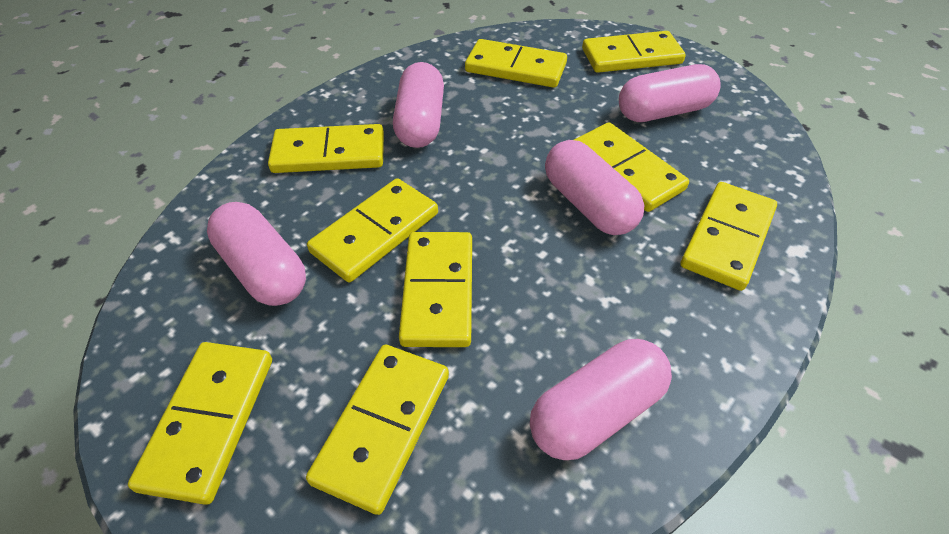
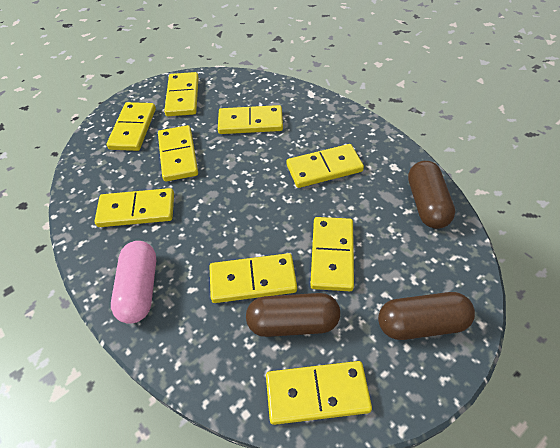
brown capsule: 0 -> 3
pink capsule: 5 -> 1

